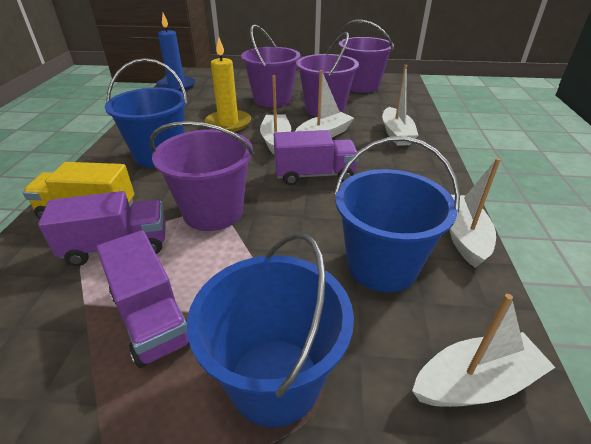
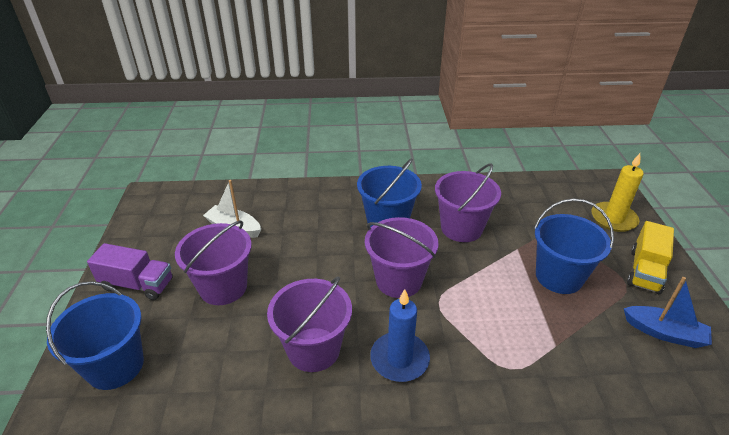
blue boat: 0 -> 1
purple truck: 3 -> 1
white boat: 5 -> 1

